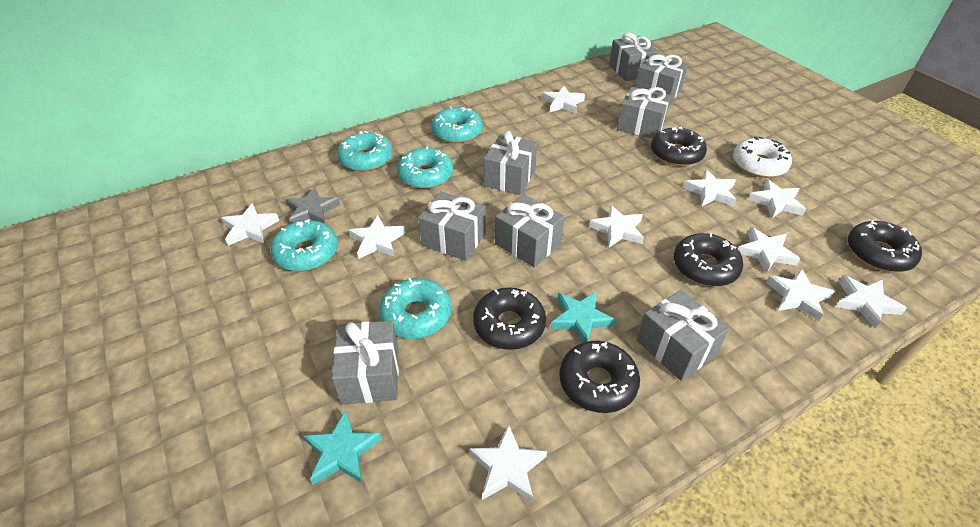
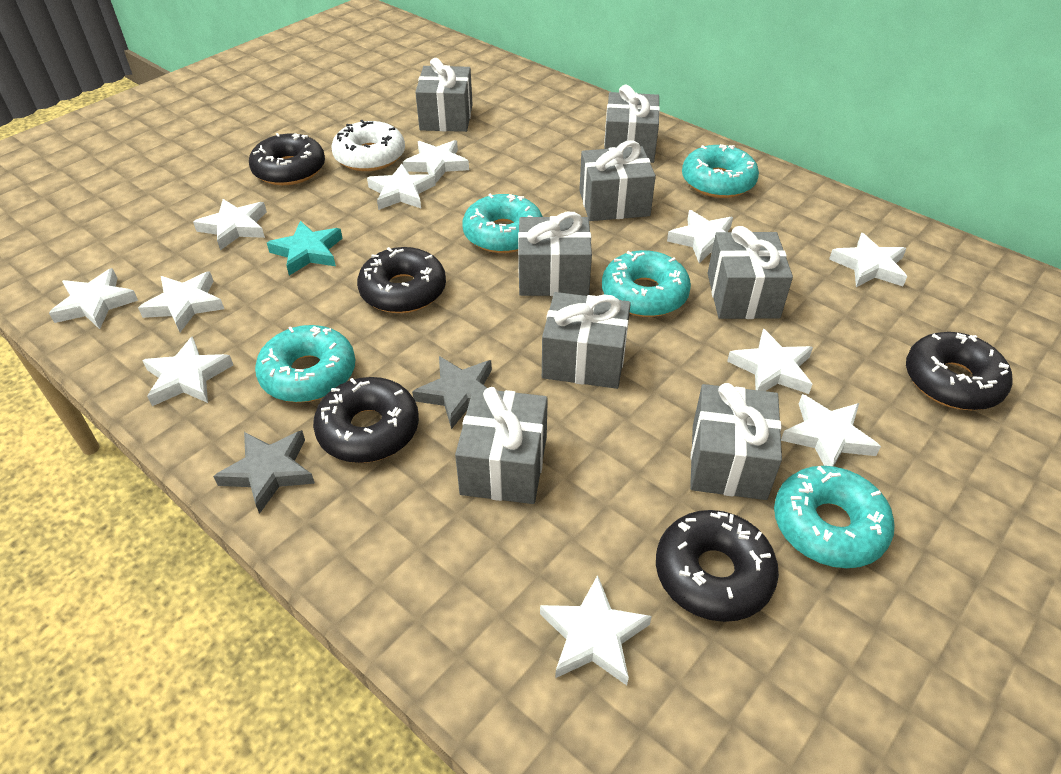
grey star: 1 -> 2
turquoise star: 2 -> 1
white star: 10 -> 11

